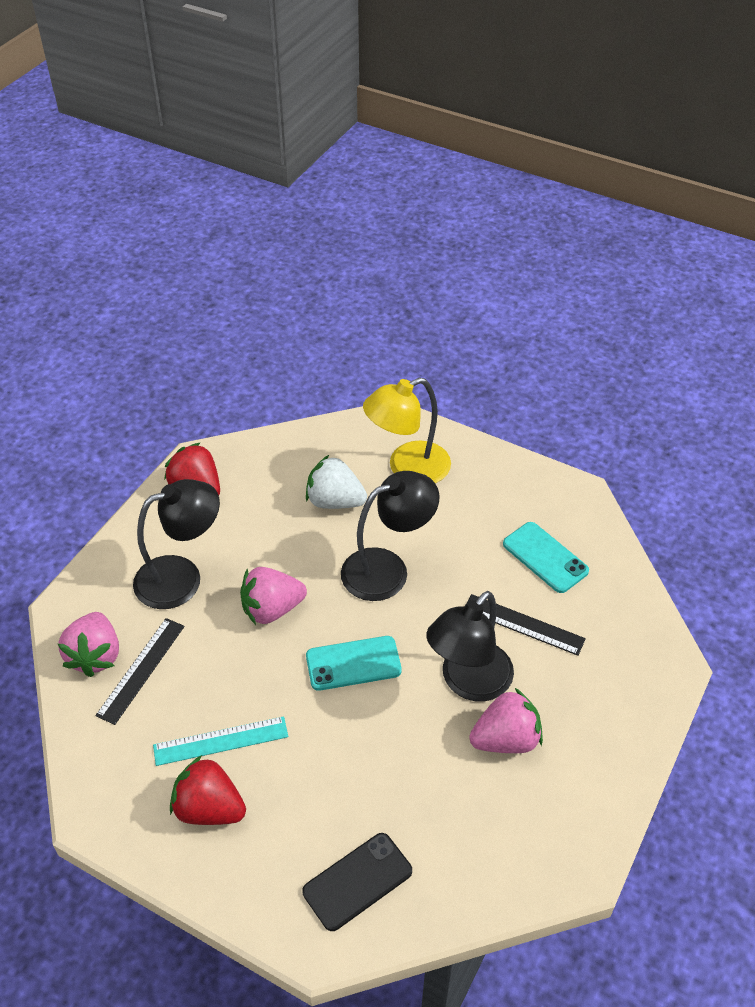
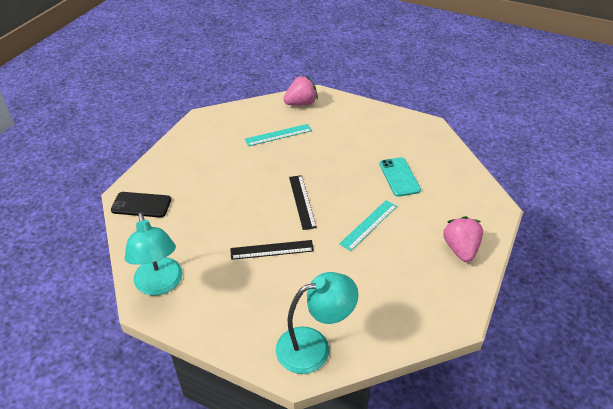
black lamp: 3 -> 0
pink strawberry: 3 -> 2
red strawberry: 2 -> 0
turquoise lamp: 0 -> 2
turquoise phone: 2 -> 1
turquoise ruler: 1 -> 2
white strawberry: 1 -> 0
yellow lamp: 1 -> 0

